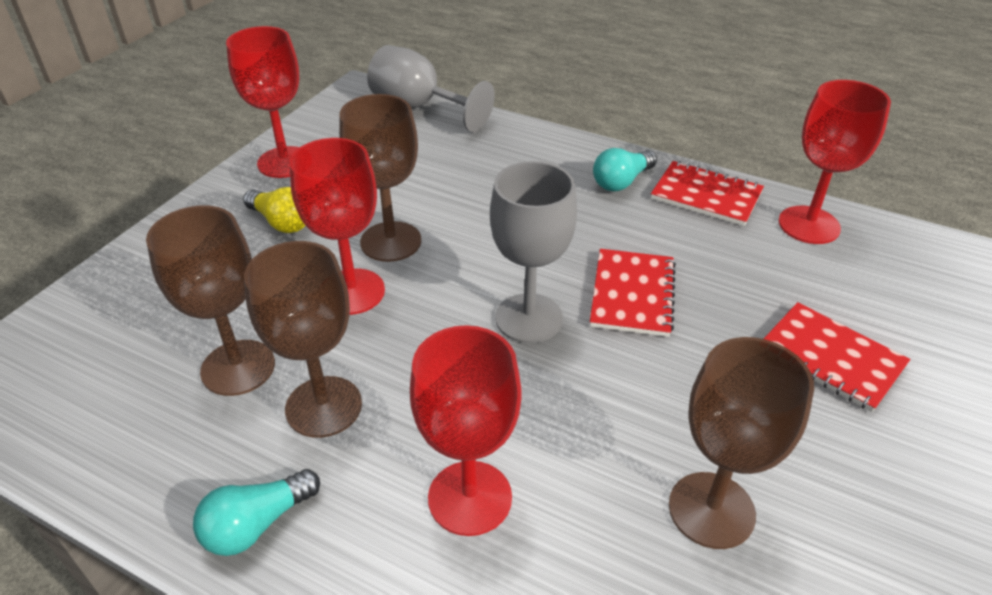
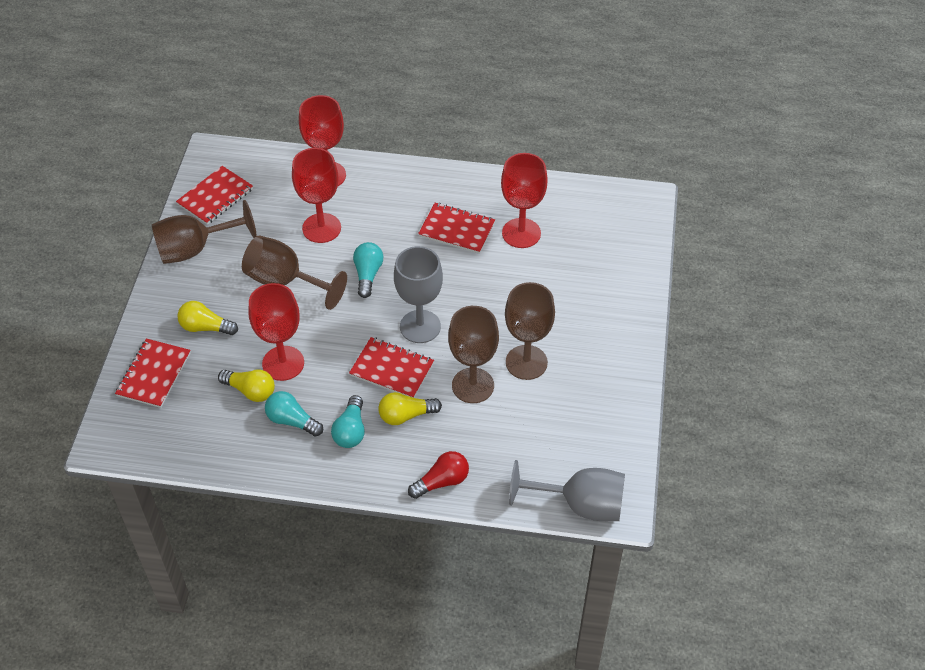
red light bulb: 0 -> 1
red notebook: 3 -> 4
turquoise light bulb: 2 -> 3
yellow light bulb: 1 -> 3

